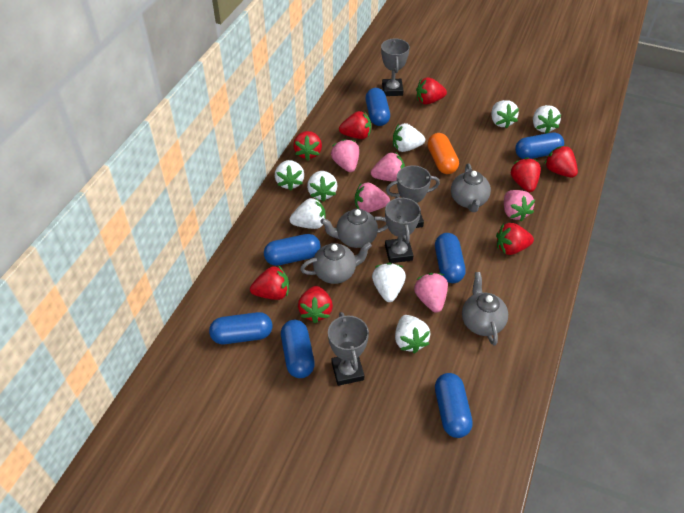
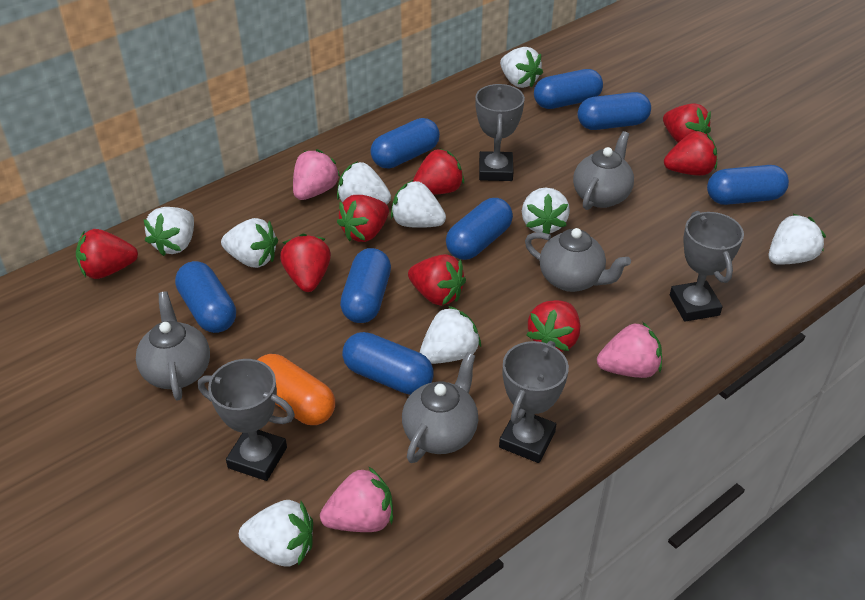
blue capsule: 7 -> 8
pink strawberry: 5 -> 3
white strawberry: 8 -> 9

